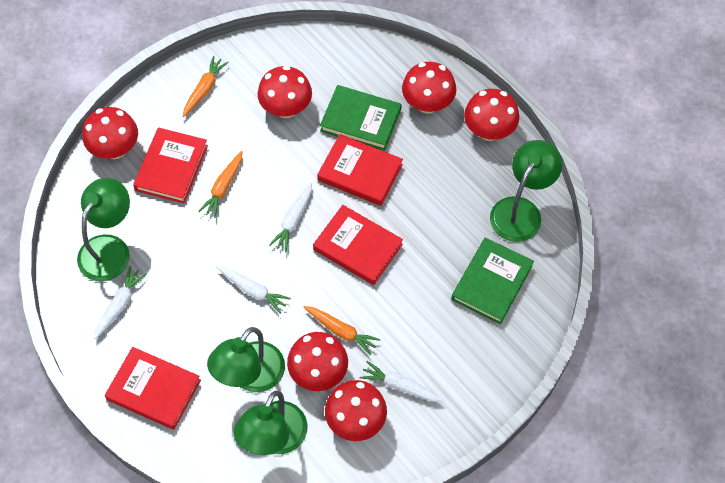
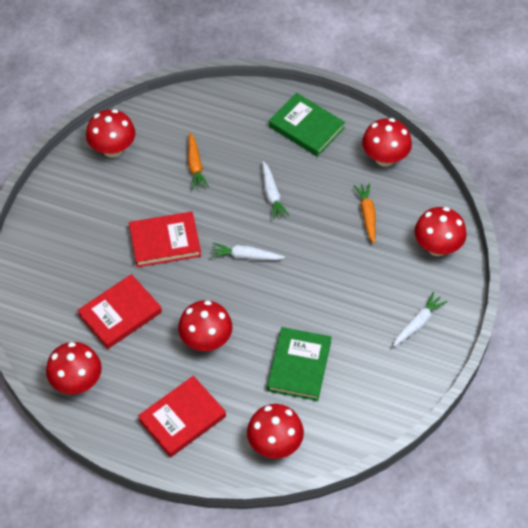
green lamp: 4 -> 0
orange carrot: 3 -> 2
red book: 4 -> 3
white carrot: 4 -> 3

